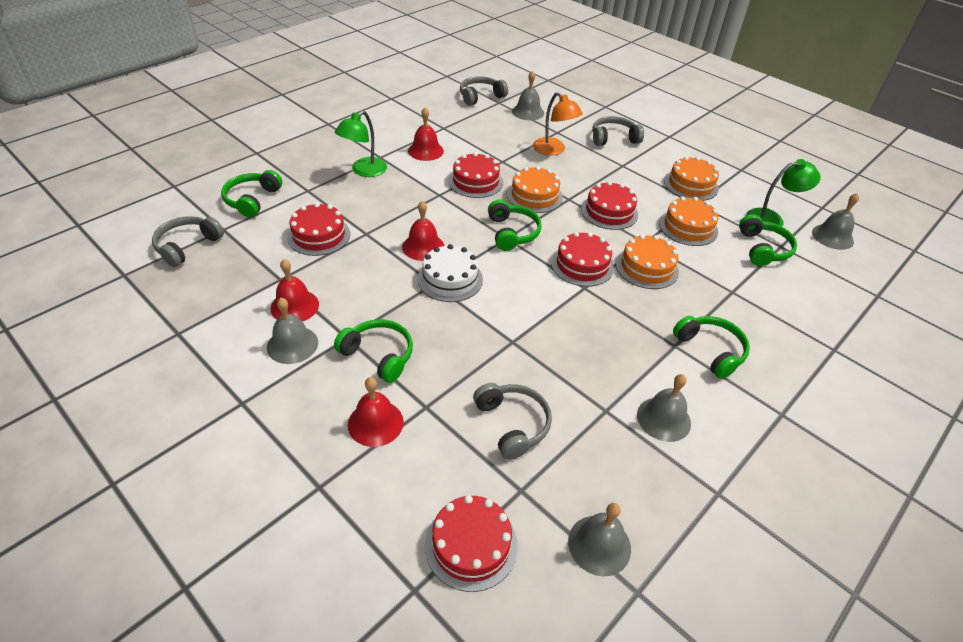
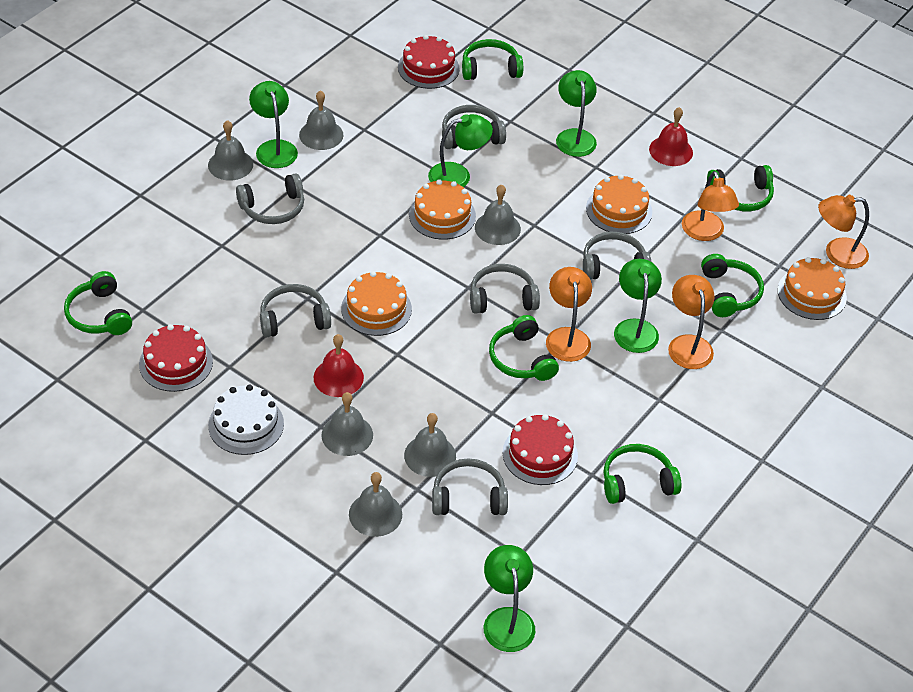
green headphones: 5 -> 6
green lamp: 2 -> 5
grey bell: 5 -> 6
grey headphones: 4 -> 6
orange lamp: 1 -> 4
red bell: 4 -> 2
red cake: 5 -> 3

